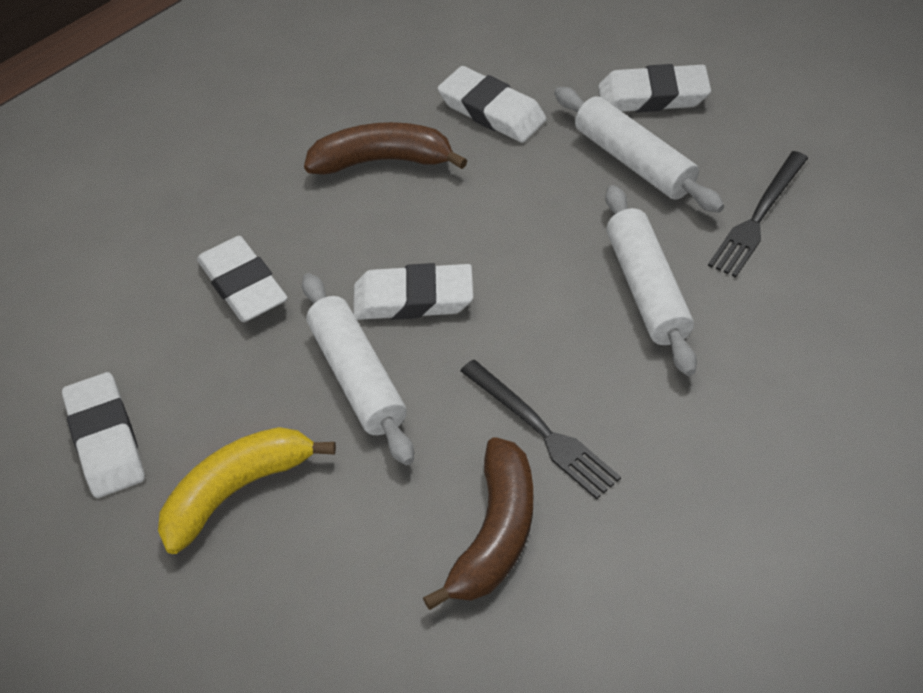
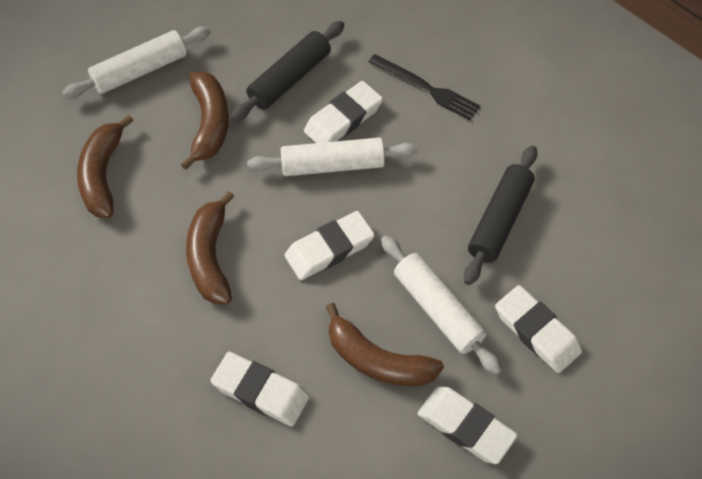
black fork: 2 -> 1
black rolling pin: 0 -> 2
brown banana: 2 -> 4
yellow banana: 1 -> 0

